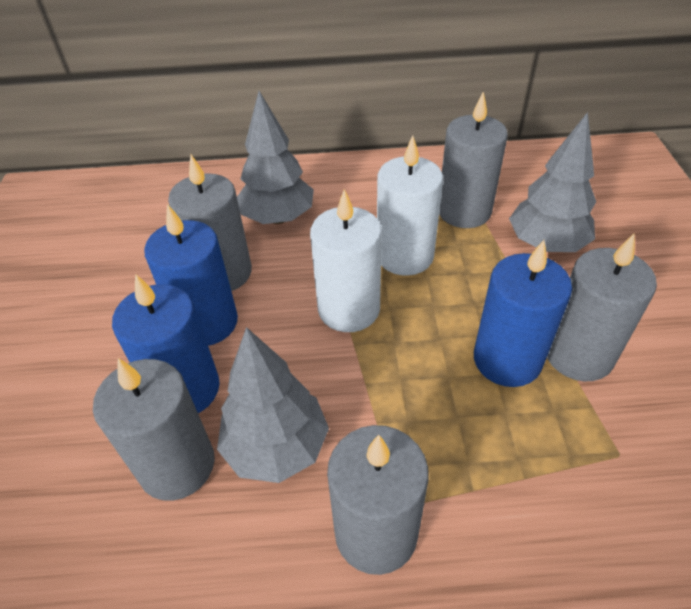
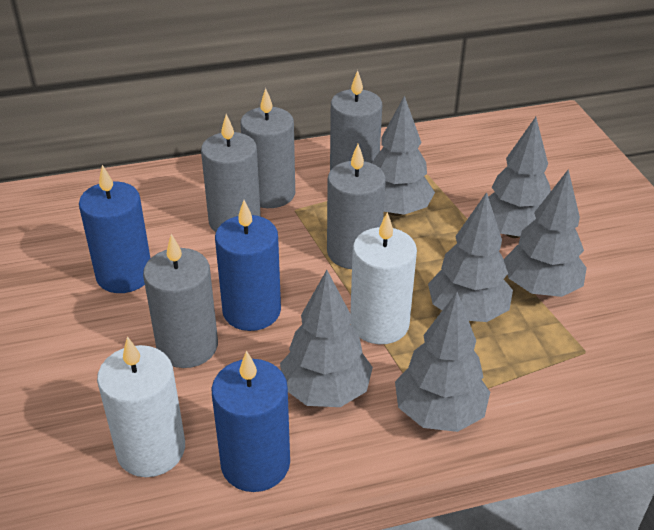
grey tree: 3 -> 6

